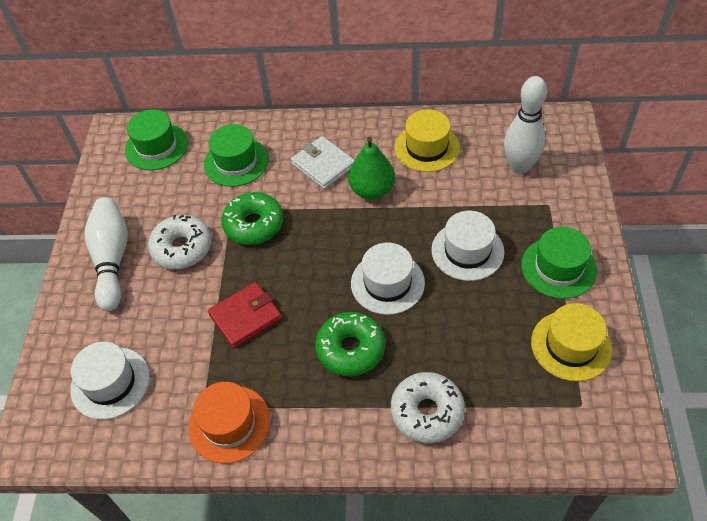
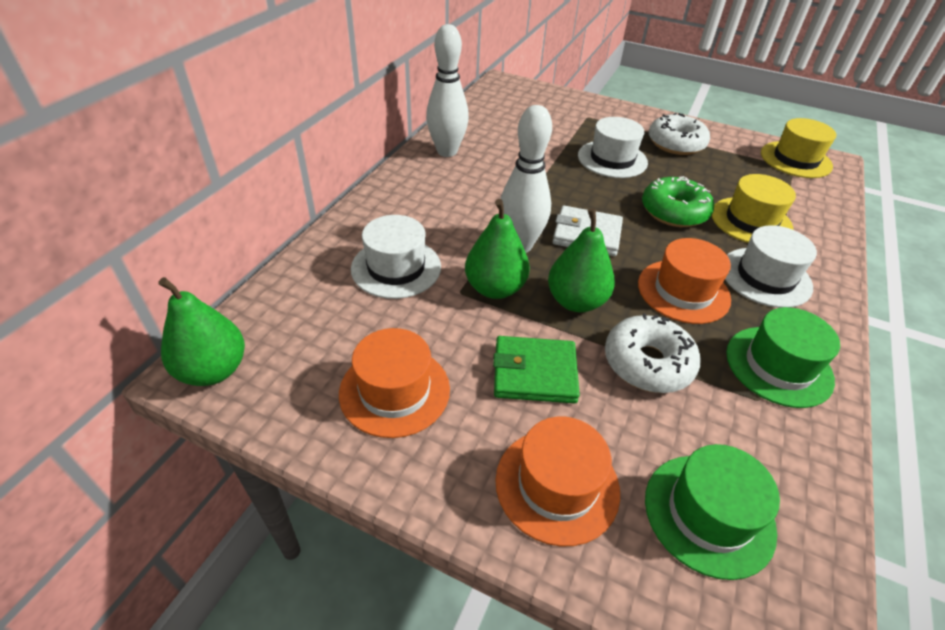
green donut: 2 -> 1
green hat: 3 -> 2
green pear: 1 -> 3
green wallet: 0 -> 1
orange hat: 1 -> 3
red wallet: 1 -> 0

